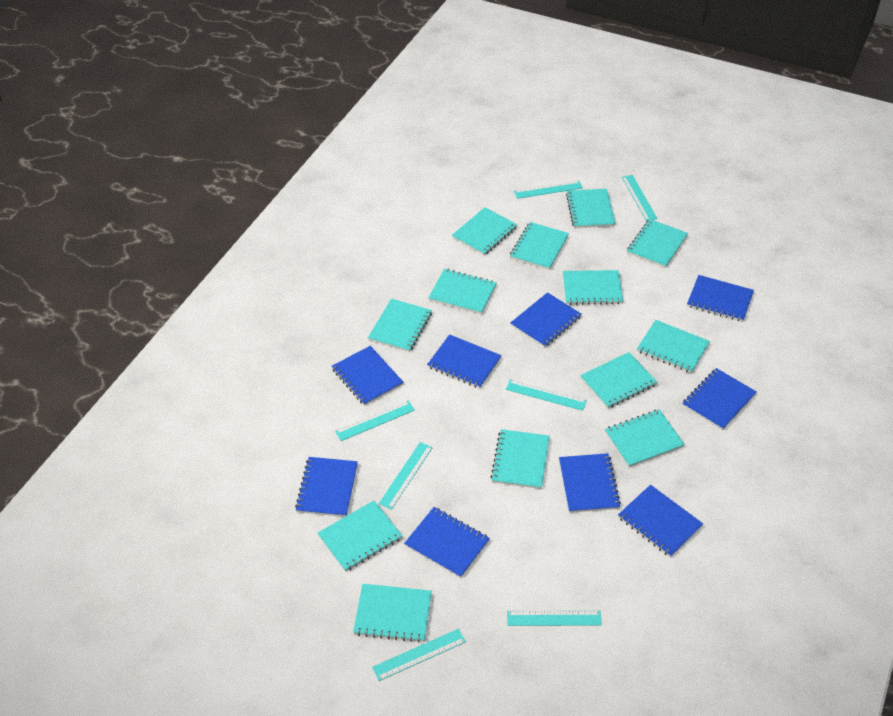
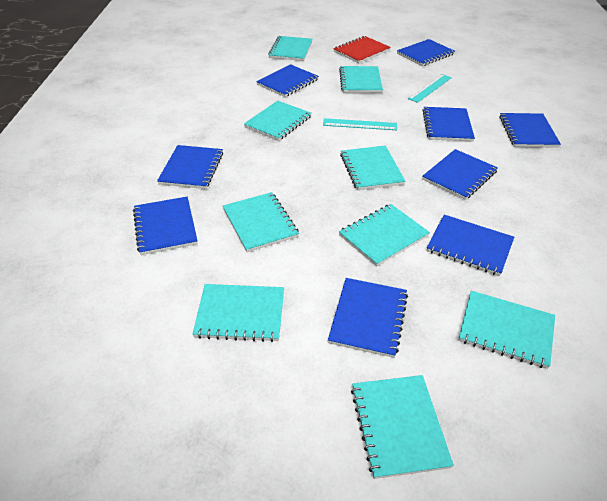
red notebook: 0 -> 1
turquoise notebook: 13 -> 9
turquoise ruler: 7 -> 2

